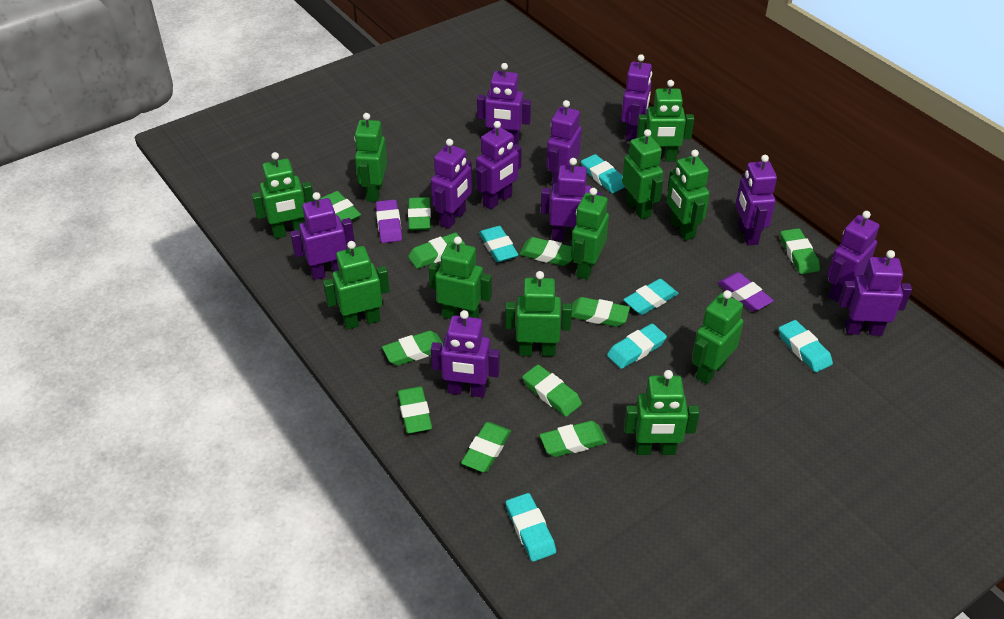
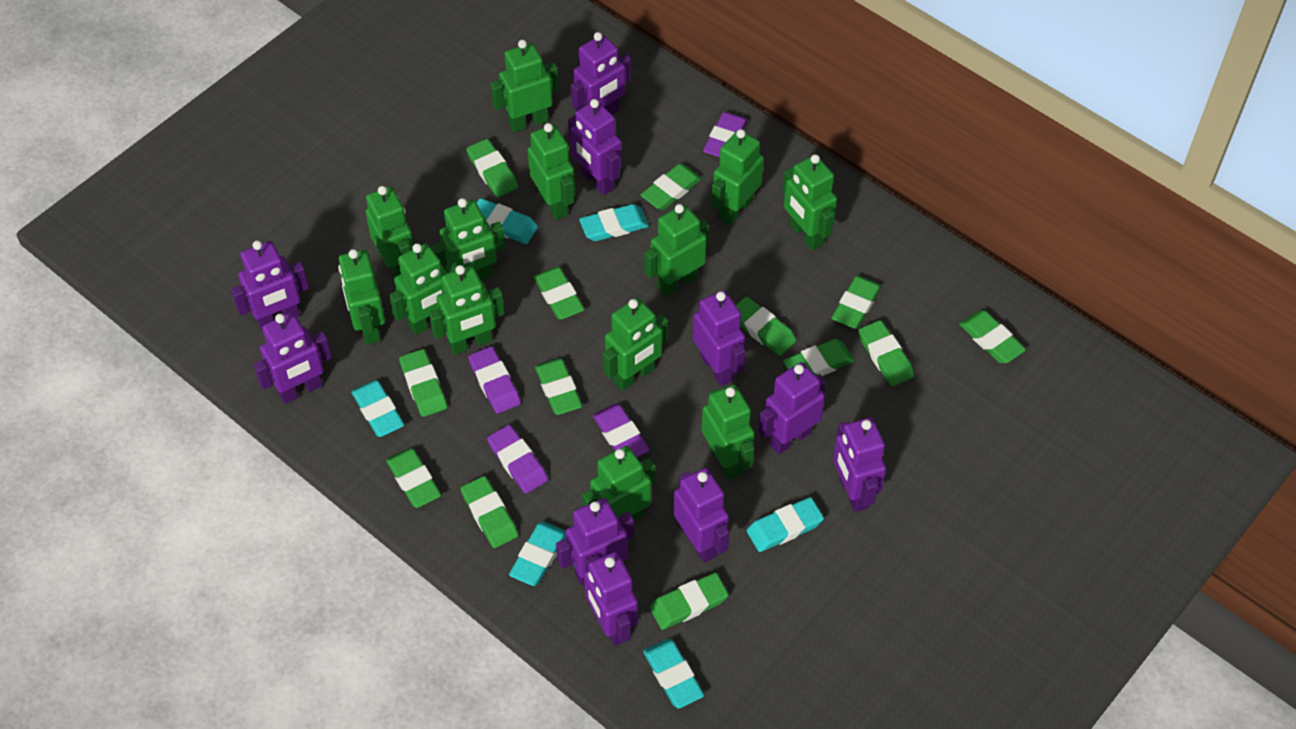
green eraser: 11 -> 13
green robot: 11 -> 13
purple eraser: 2 -> 4
purple robot: 11 -> 10

